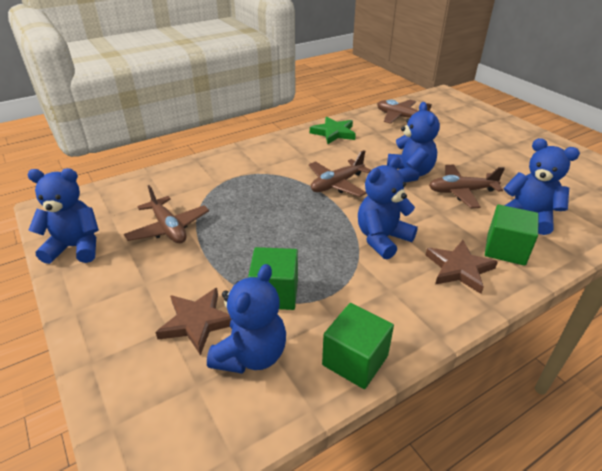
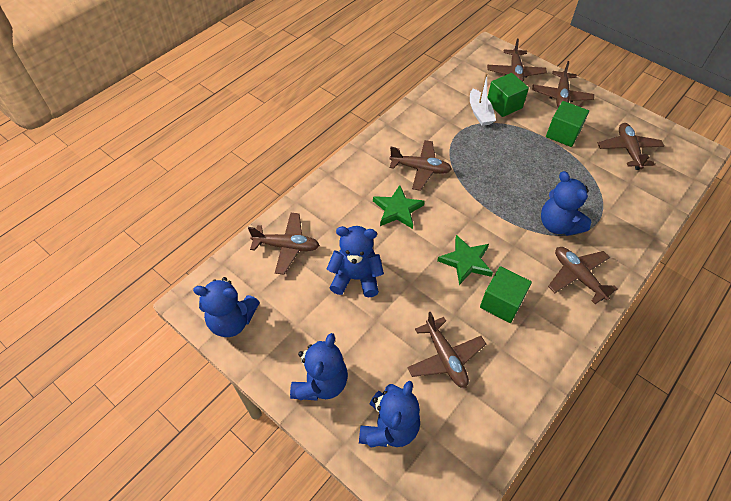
brown plane: 4 -> 7
brown star: 2 -> 0
green star: 1 -> 2
white boat: 0 -> 1

